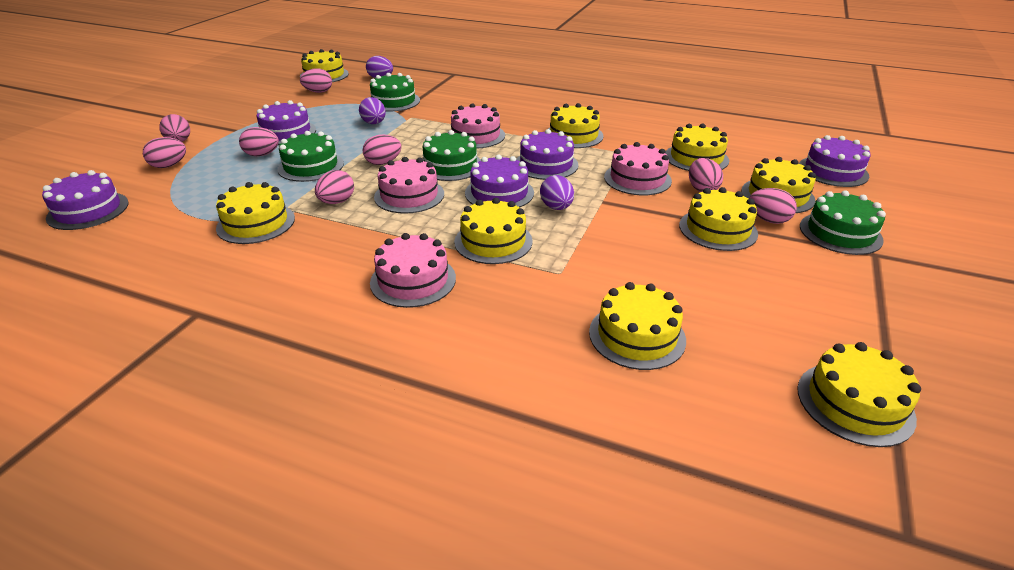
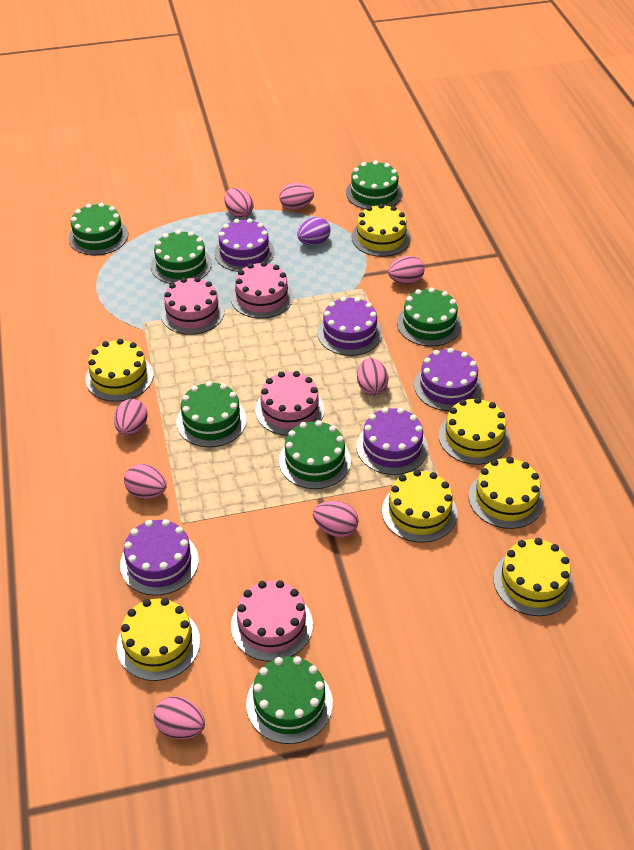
green cake: 4 -> 7
purple egg: 3 -> 1
yellow cake: 9 -> 7

